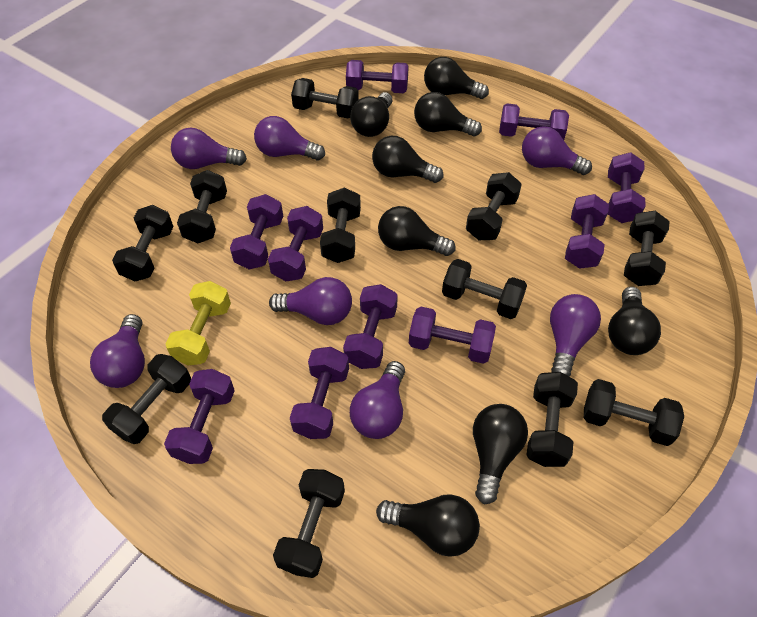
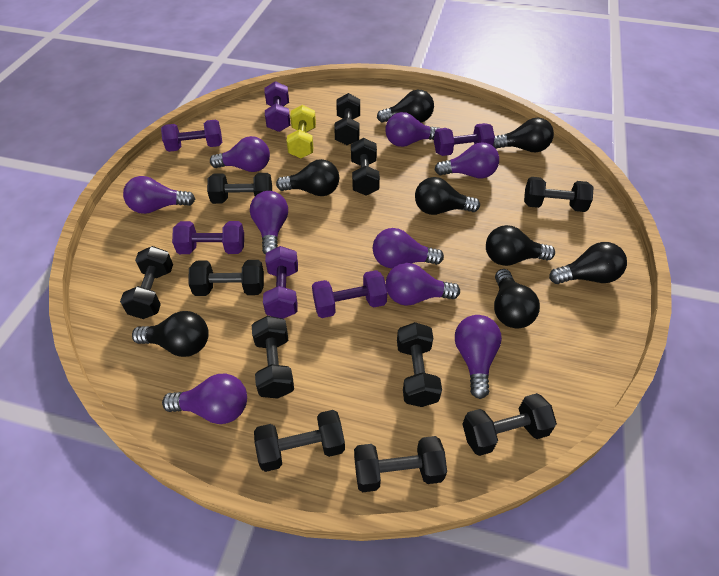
purple dumbbell: 10 -> 6
purple light bulb: 7 -> 9

